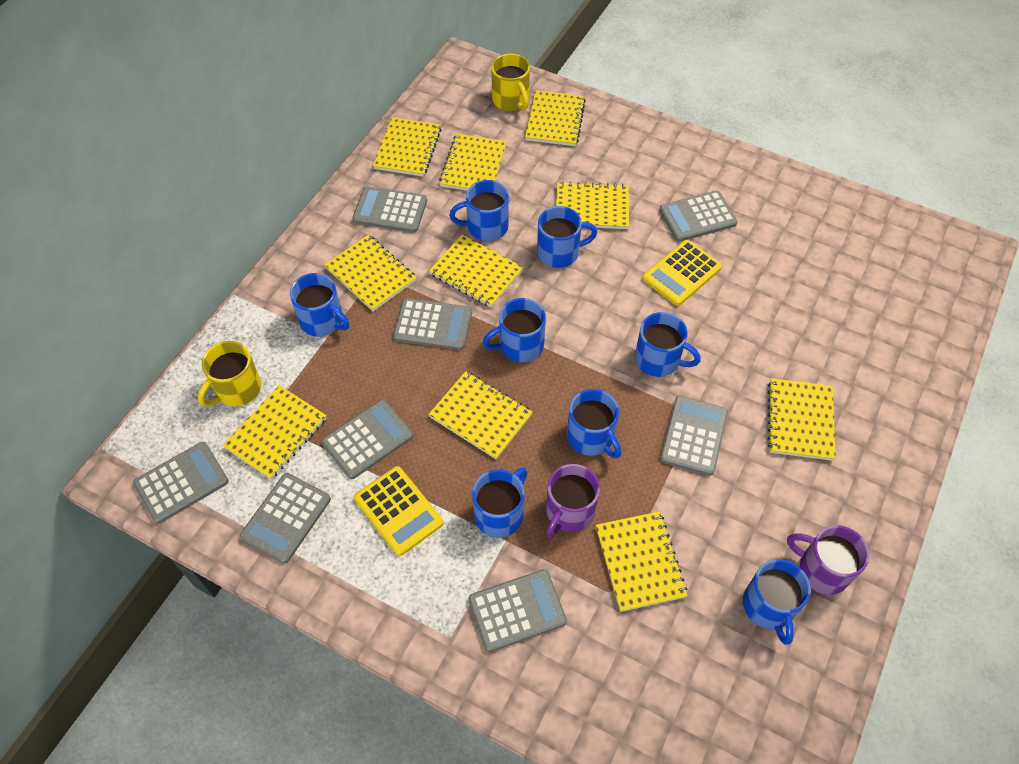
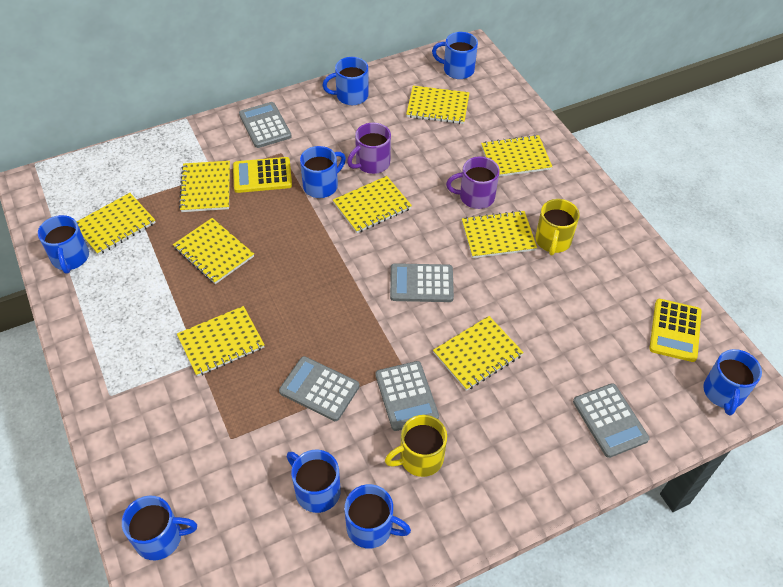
grey calculator: 8 -> 5
yellow notebook: 10 -> 9

